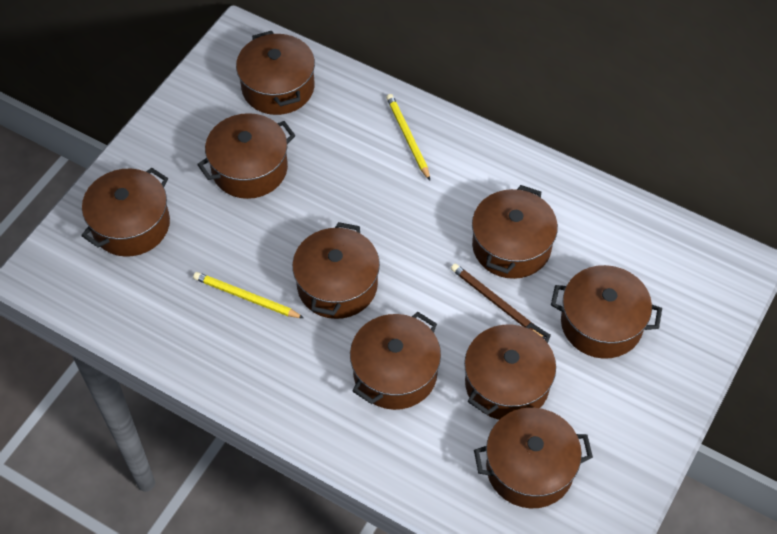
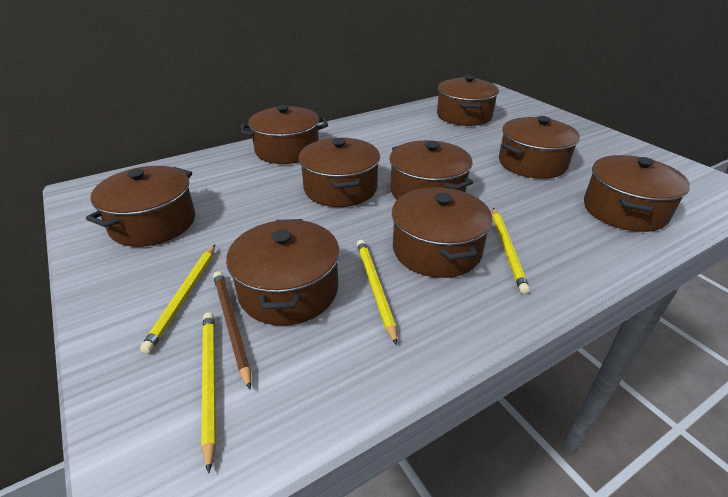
yellow pencil: 2 -> 4

